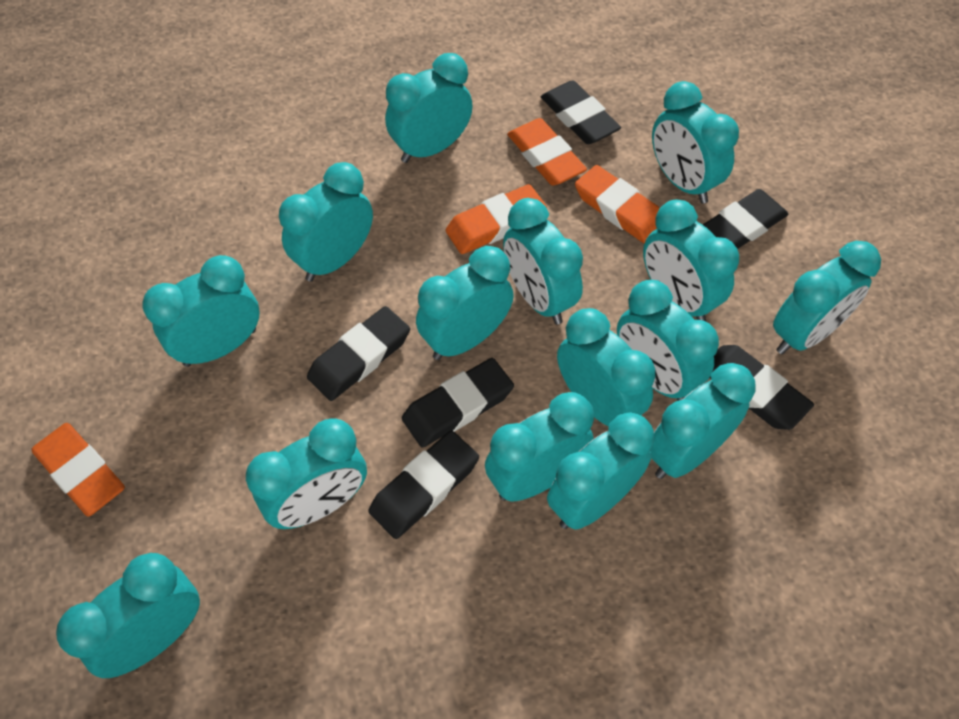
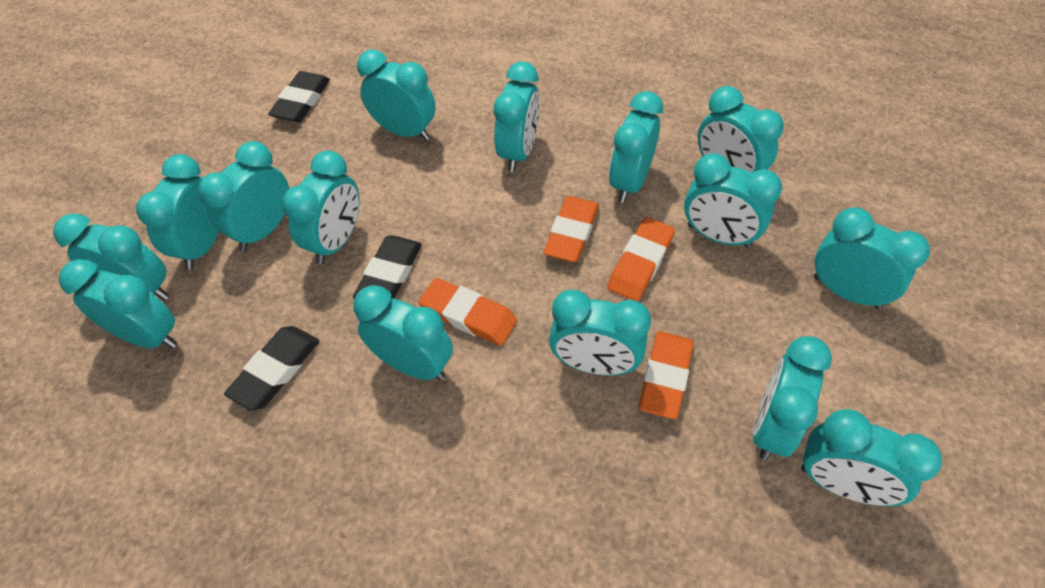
black eraser: 6 -> 3

